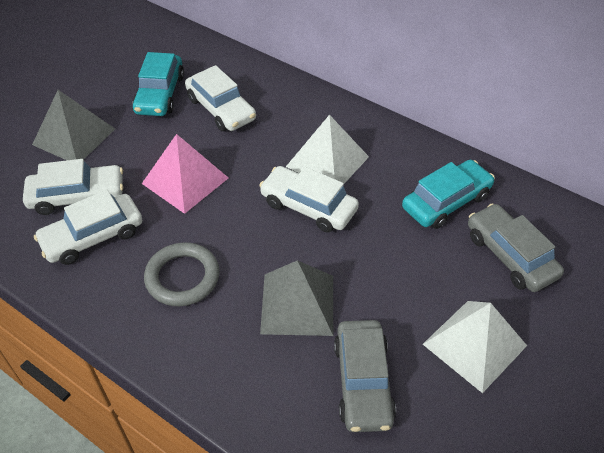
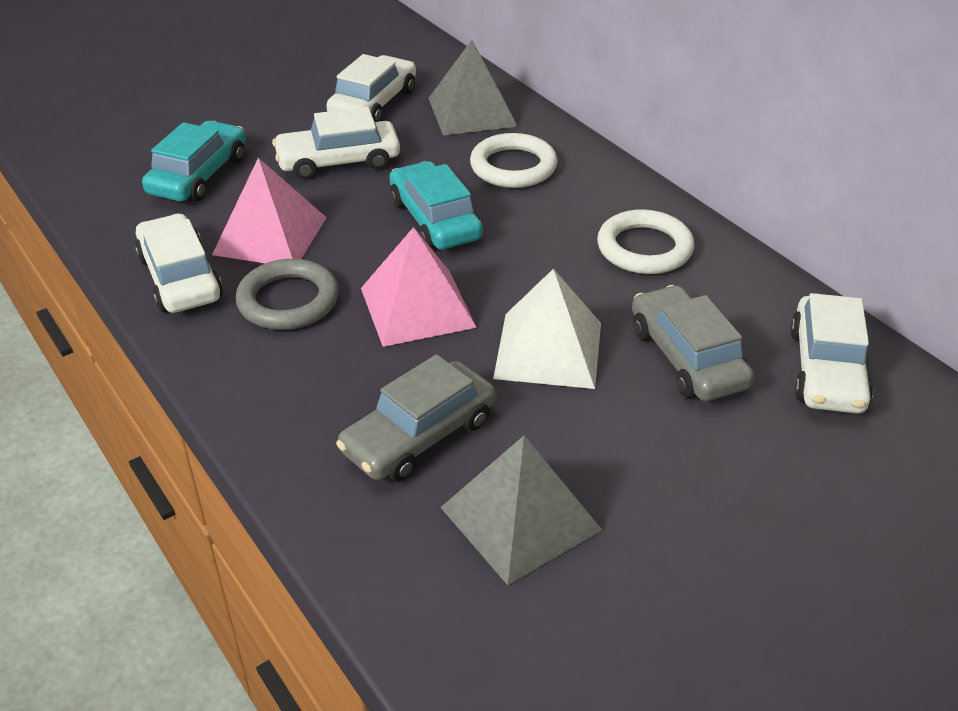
pink pyramid: 1 -> 2
white pyramid: 2 -> 1
white ring: 0 -> 2

